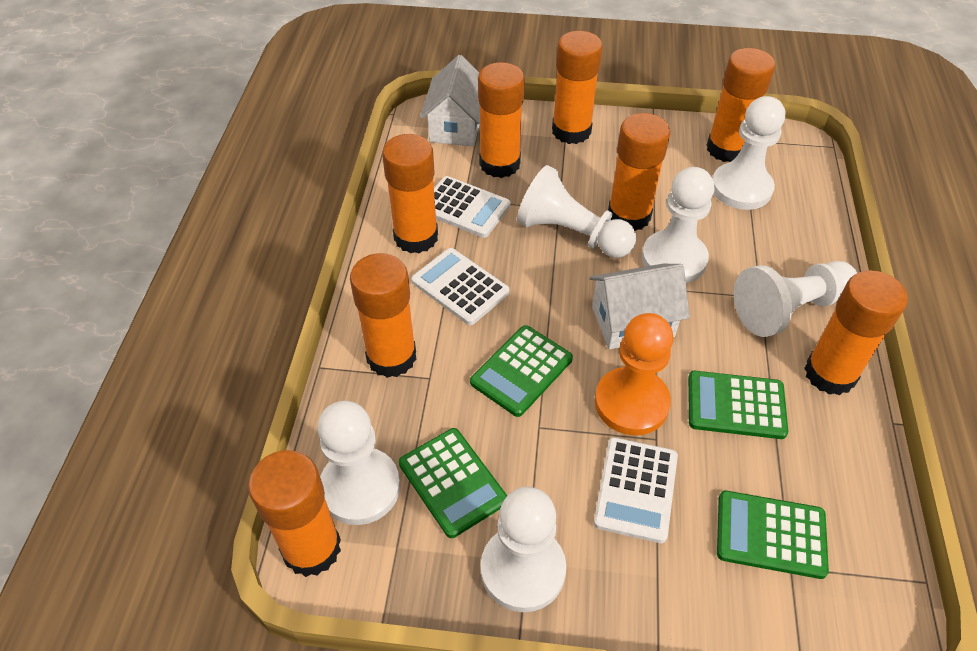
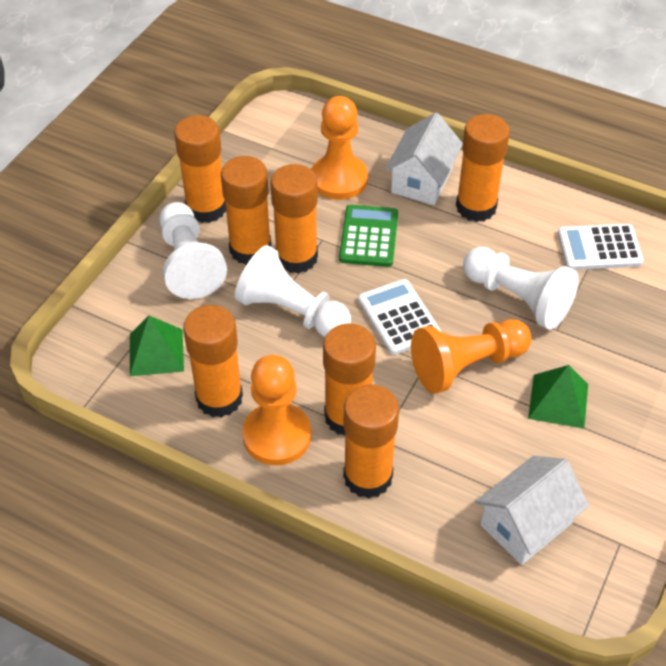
green calculator: 4 -> 1
green pyramid: 0 -> 2
orange glue stick: 8 -> 7
orange pawn: 1 -> 3
white calculator: 3 -> 2
white pawn: 6 -> 3

